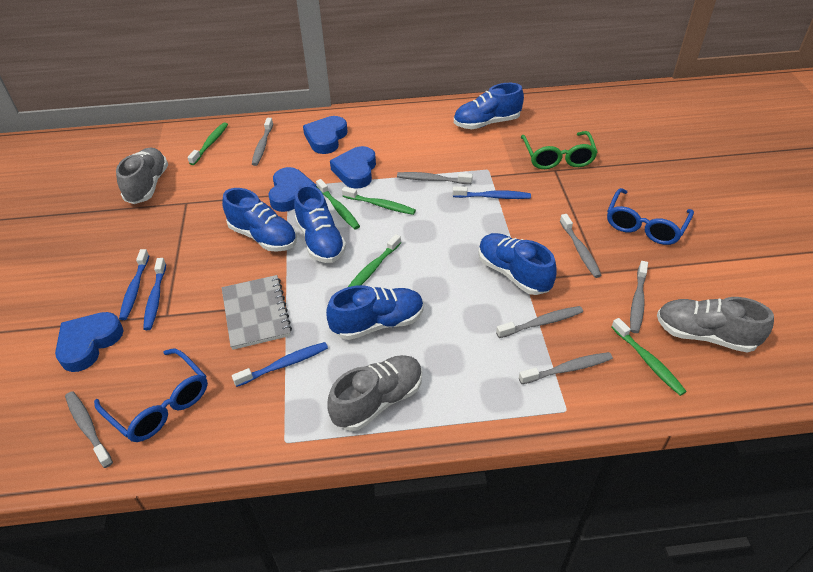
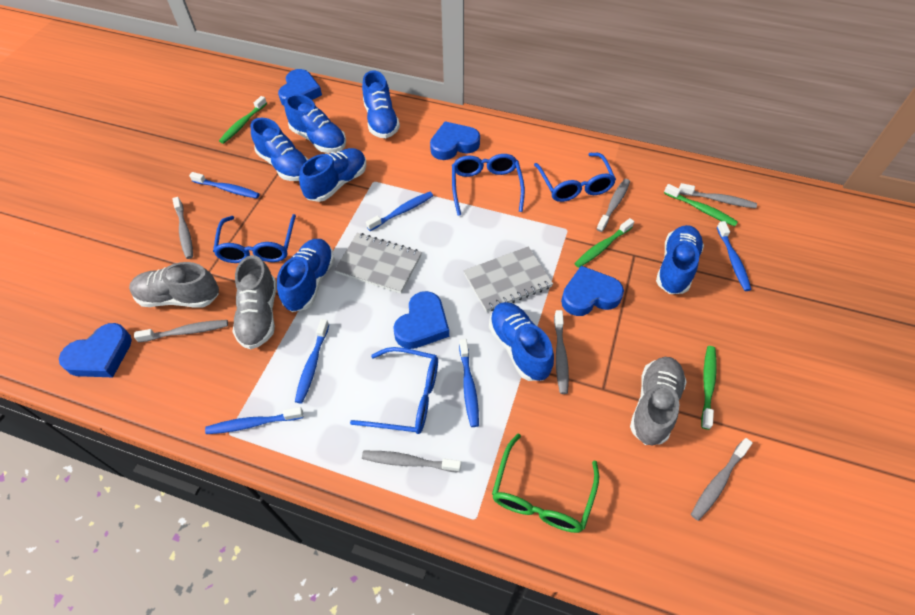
blue glasses: 2 -> 4
blue heart: 4 -> 5
blue shoe: 5 -> 7
blue toothbrush: 4 -> 6
green toothbrush: 5 -> 4
grey notebook: 1 -> 2

